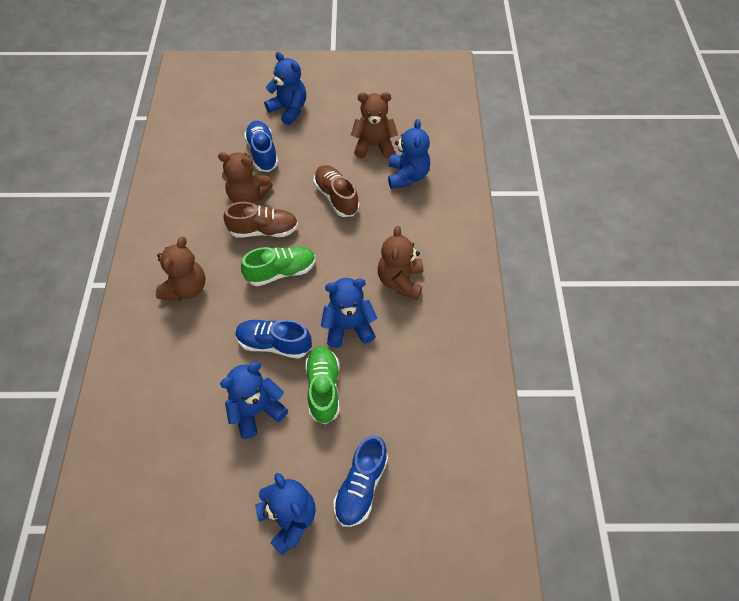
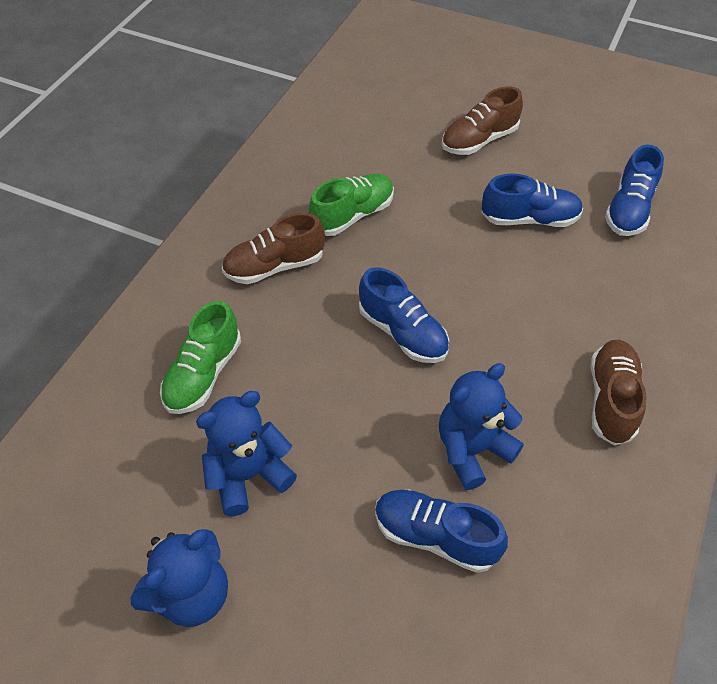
blue shoe: 3 -> 4
blue teddy bear: 5 -> 3
brown shoe: 2 -> 3
brown teddy bear: 4 -> 0

